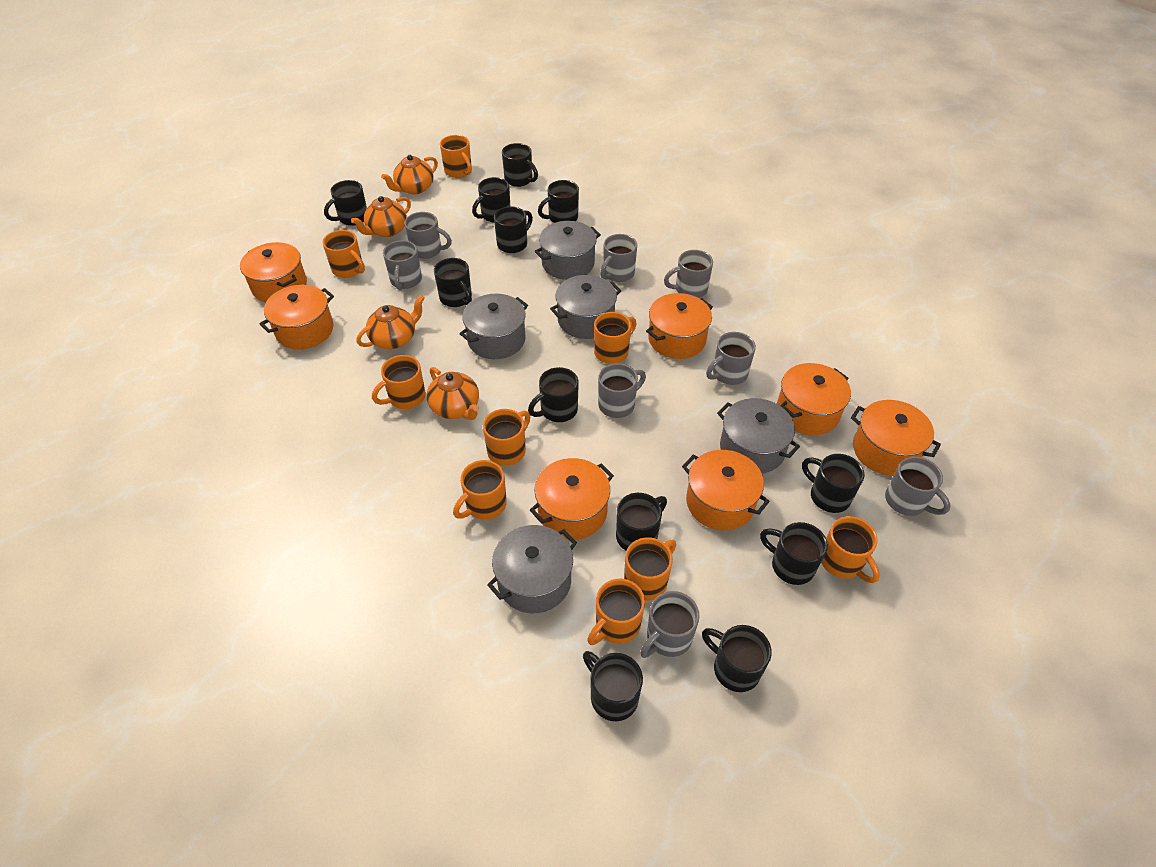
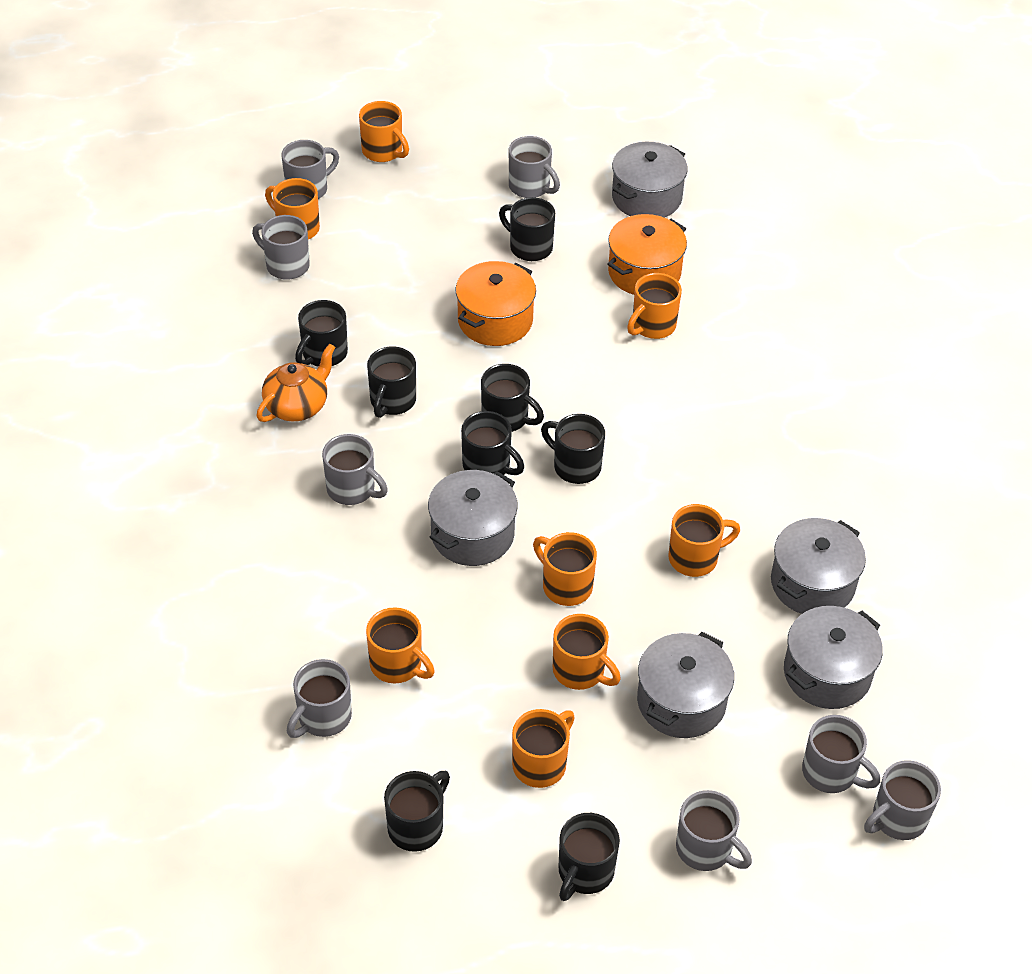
black mug: 12 -> 8
orange mug: 9 -> 8
orange pot: 7 -> 2
orange teapot: 4 -> 1

